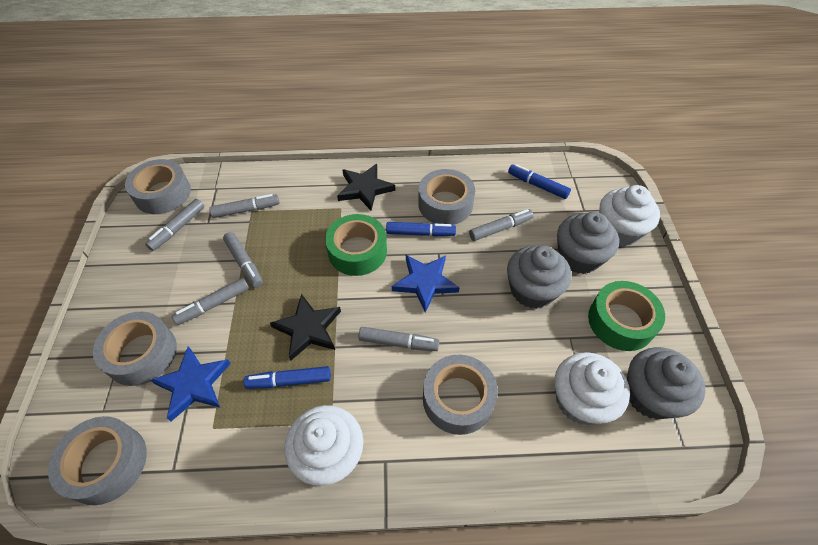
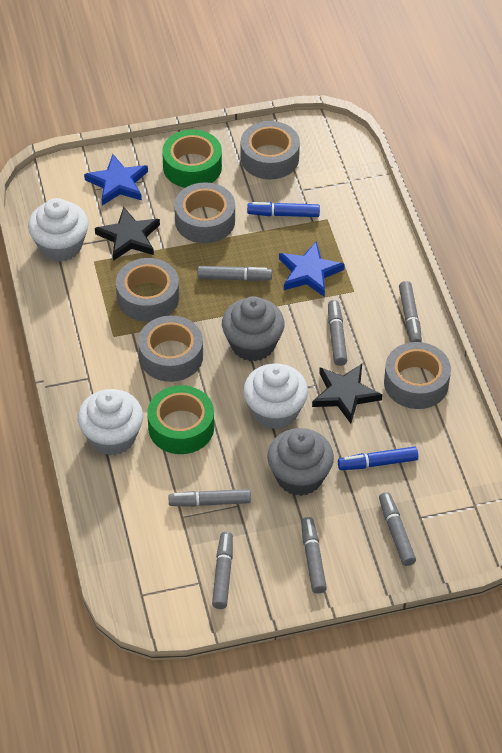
blue marker: 3 -> 2
grey cupcake: 3 -> 2
grey marker: 6 -> 7

